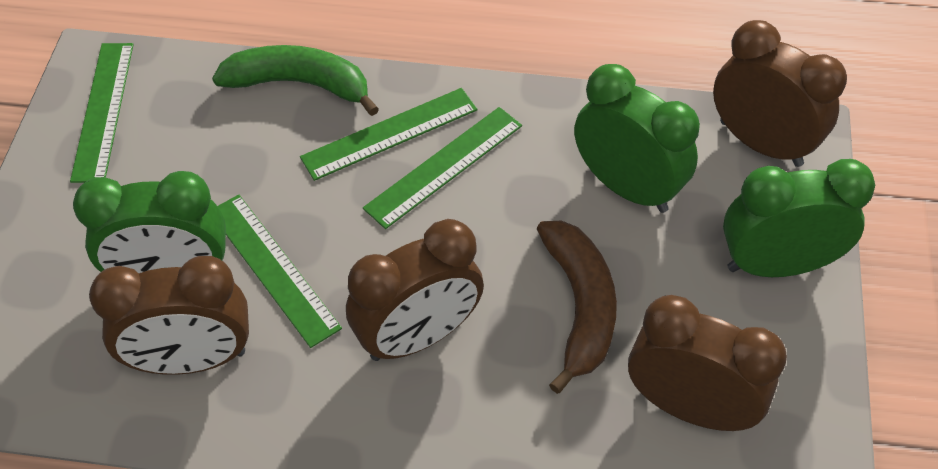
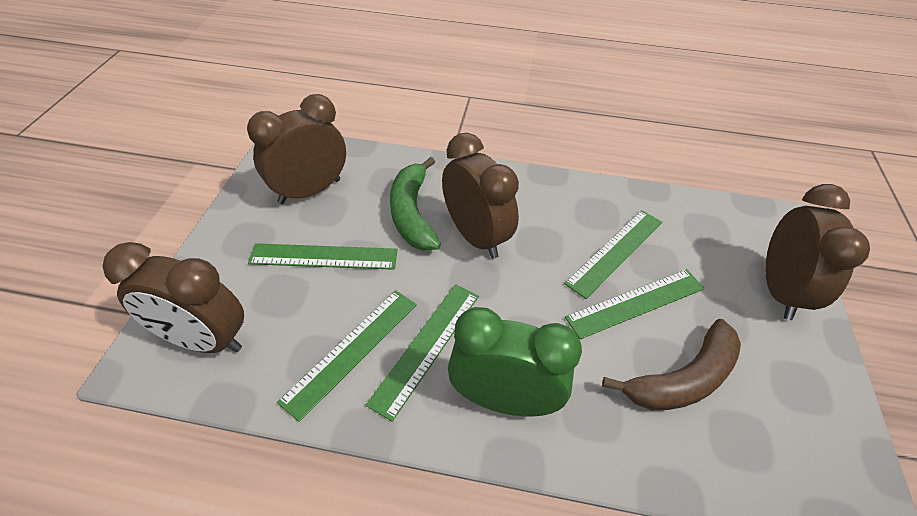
green clock: 3 -> 1
green ruler: 4 -> 5

